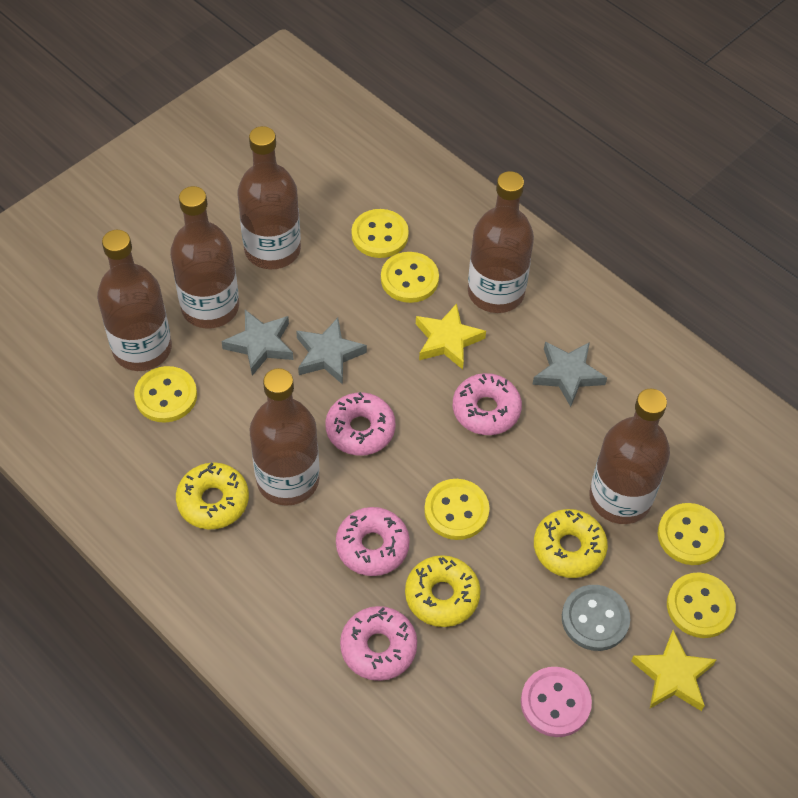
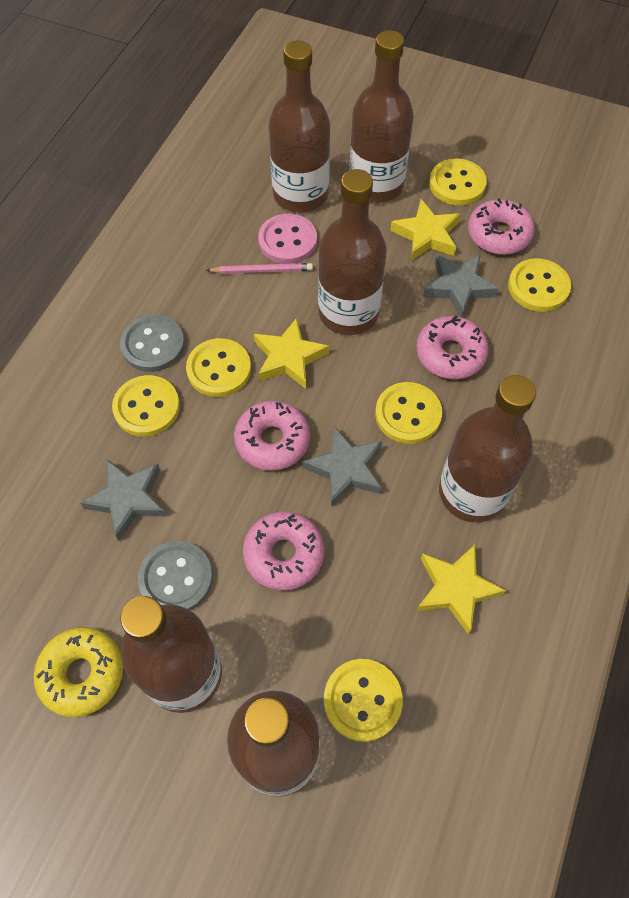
grey button: 1 -> 2
pink pencil: 0 -> 1
yellow donut: 3 -> 1
yellow star: 2 -> 3

